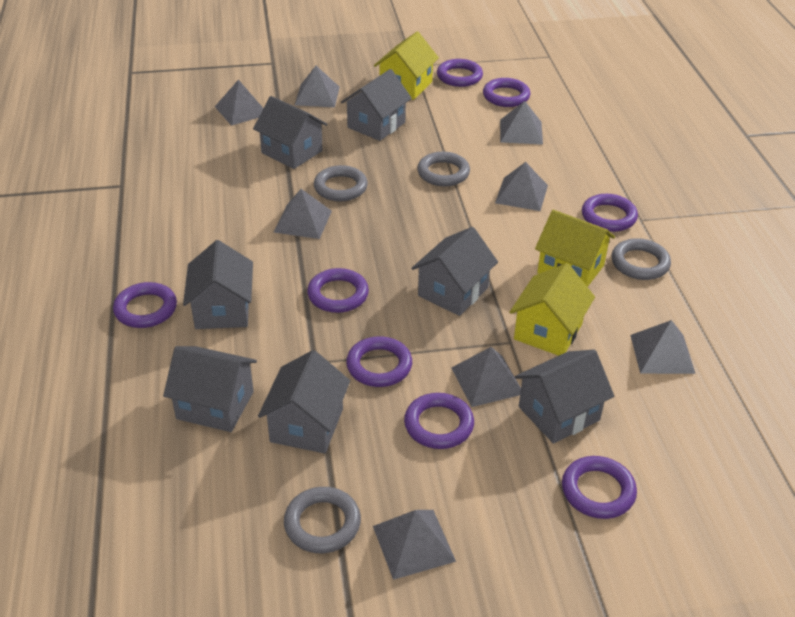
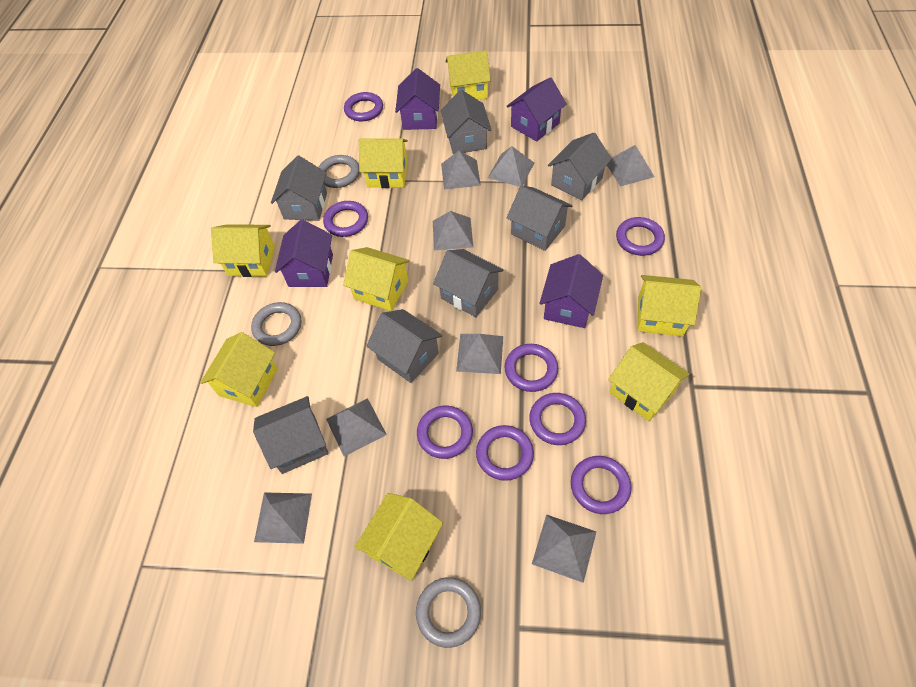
grey ring: 4 -> 3
purple house: 0 -> 4
yellow house: 3 -> 8

